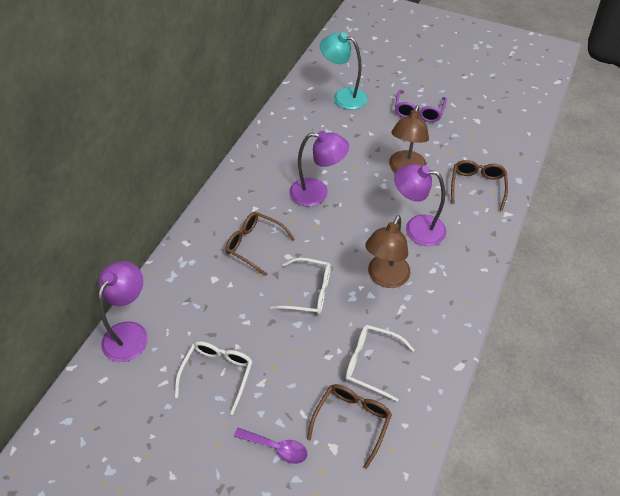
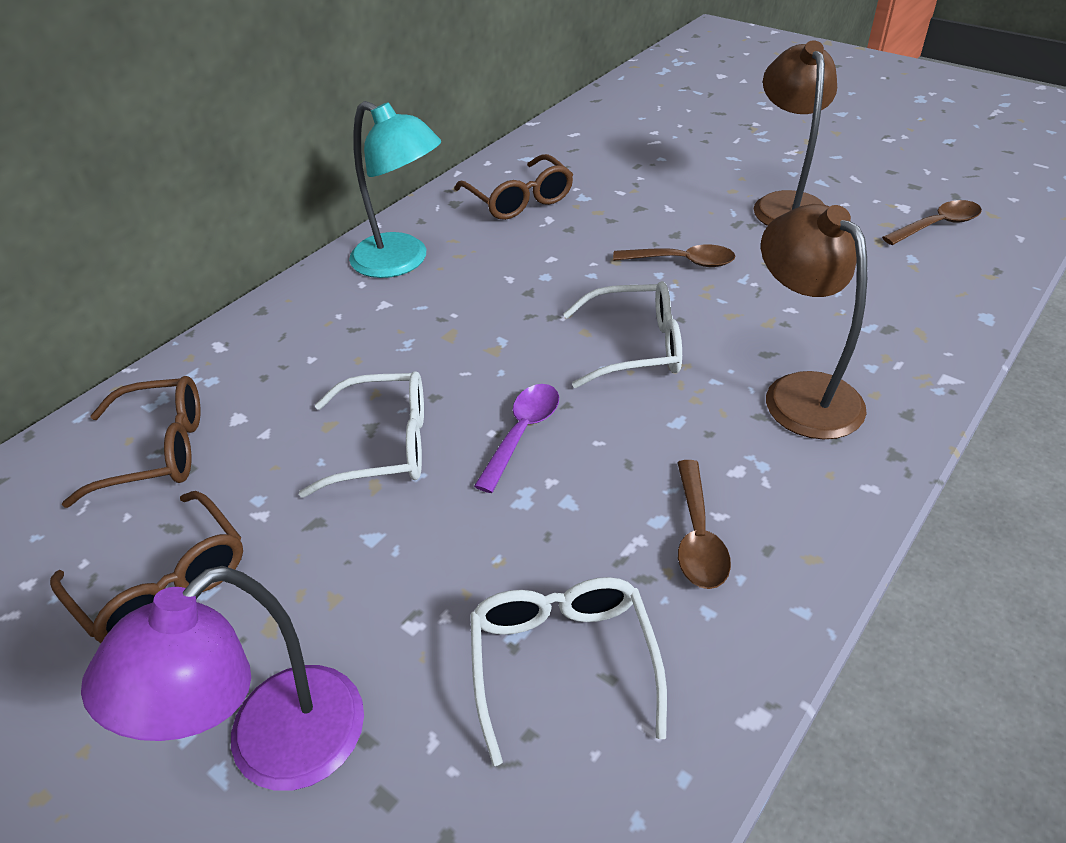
brown spoon: 0 -> 3
purple glasses: 1 -> 0
purple lamp: 3 -> 1

